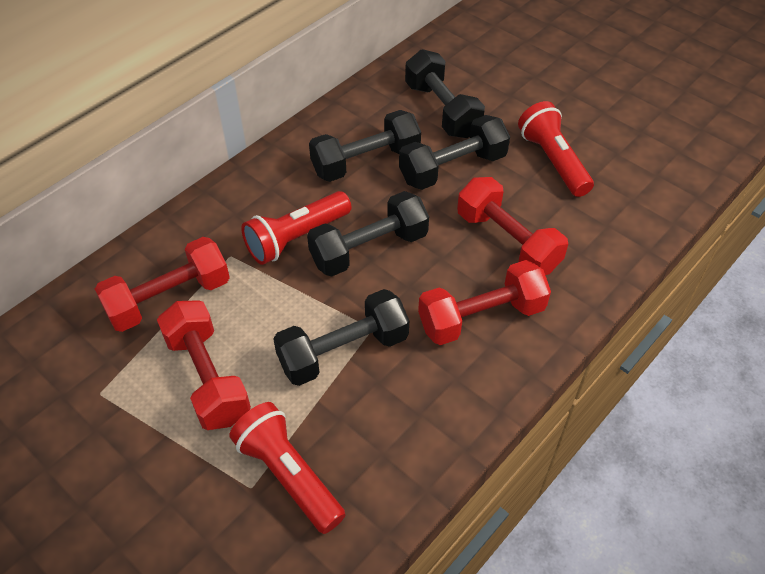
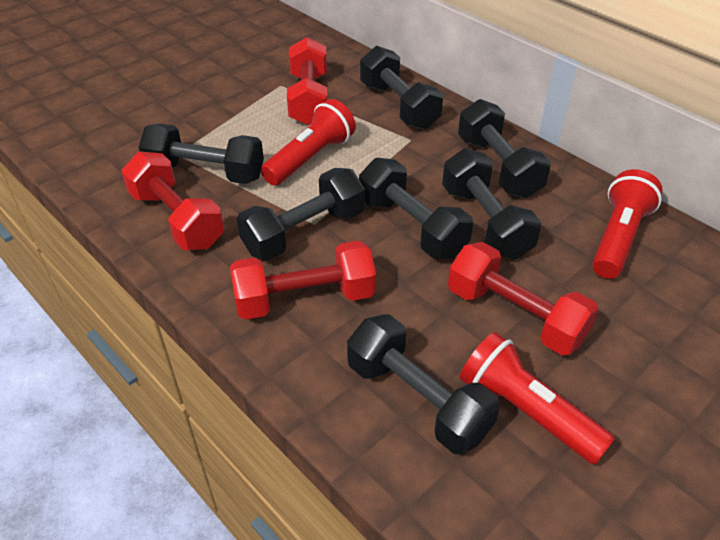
black dumbbell: 5 -> 7

